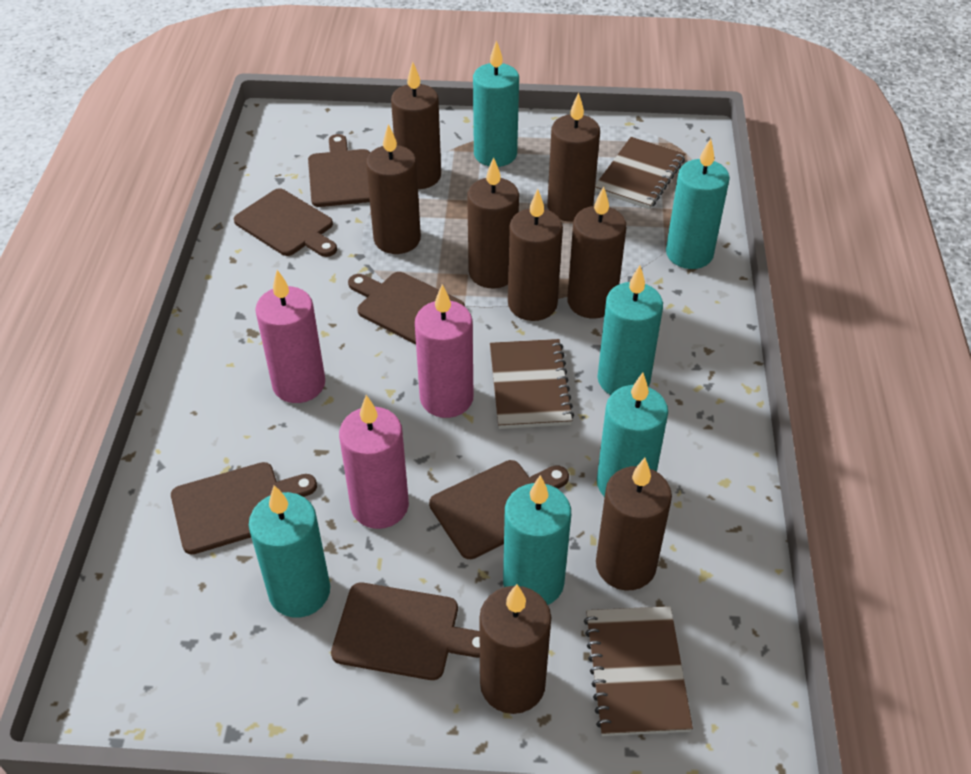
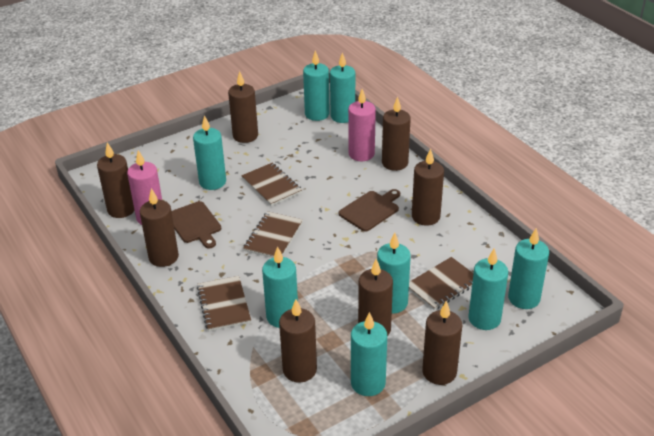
brown cutting board: 6 -> 2
brown notebook: 3 -> 4
pink candle: 3 -> 2
turquoise candle: 6 -> 8

